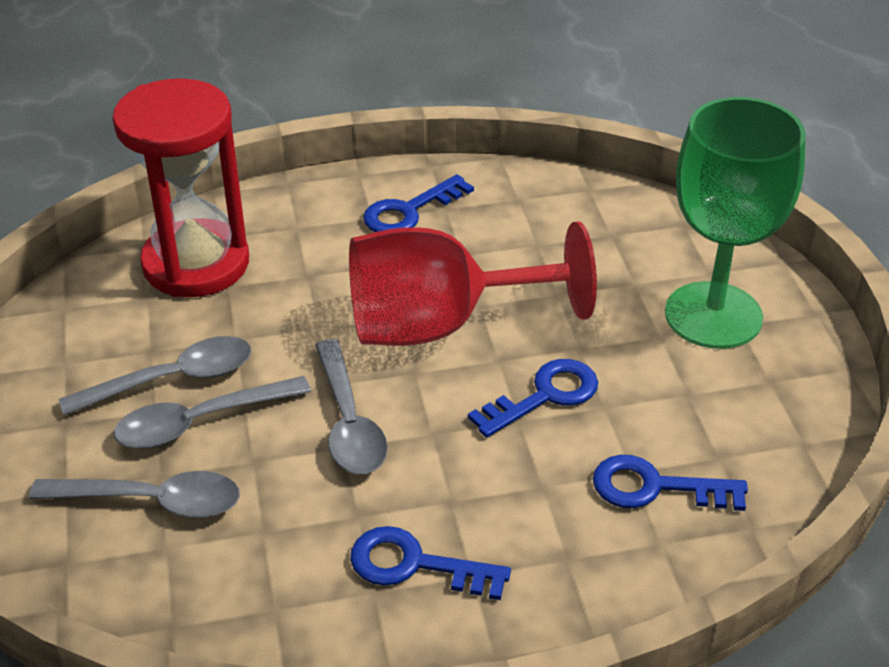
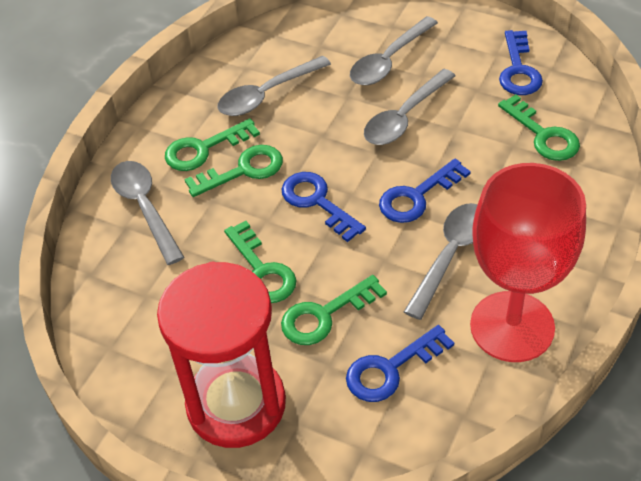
green goblet: 1 -> 0
green key: 0 -> 5
grey spoon: 4 -> 5

